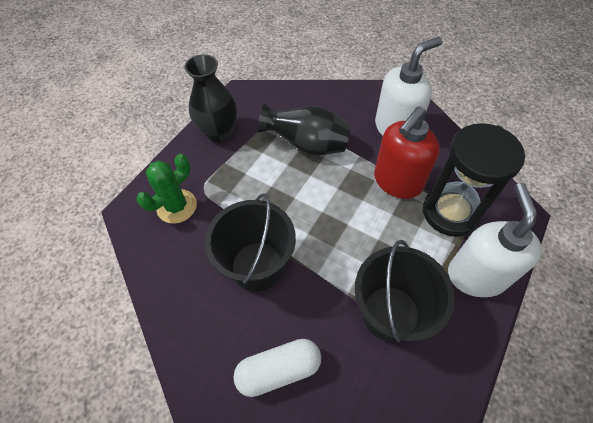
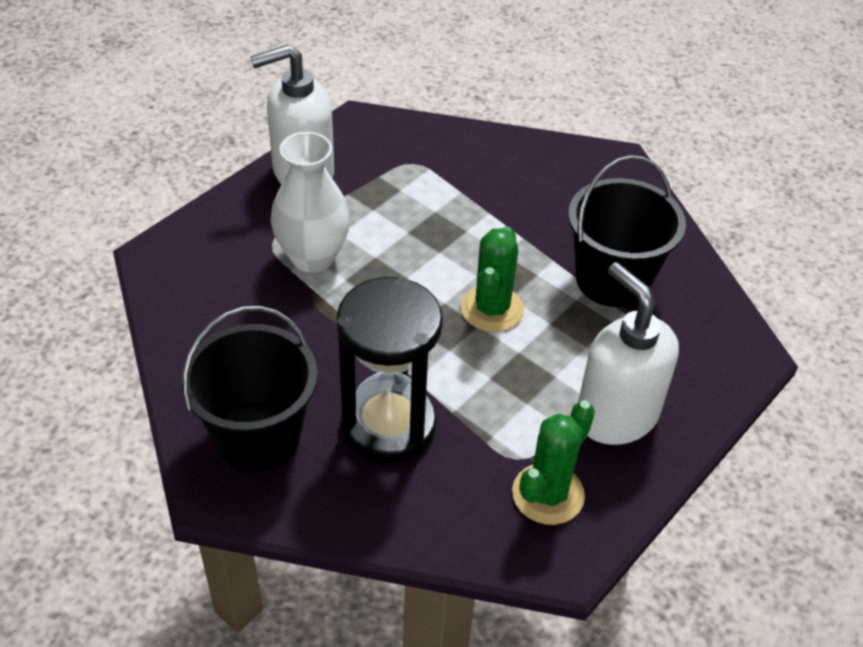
black vase: 2 -> 0
green cactus: 1 -> 2
red soap dispenser: 1 -> 0
white capsule: 1 -> 0
white vase: 0 -> 1

